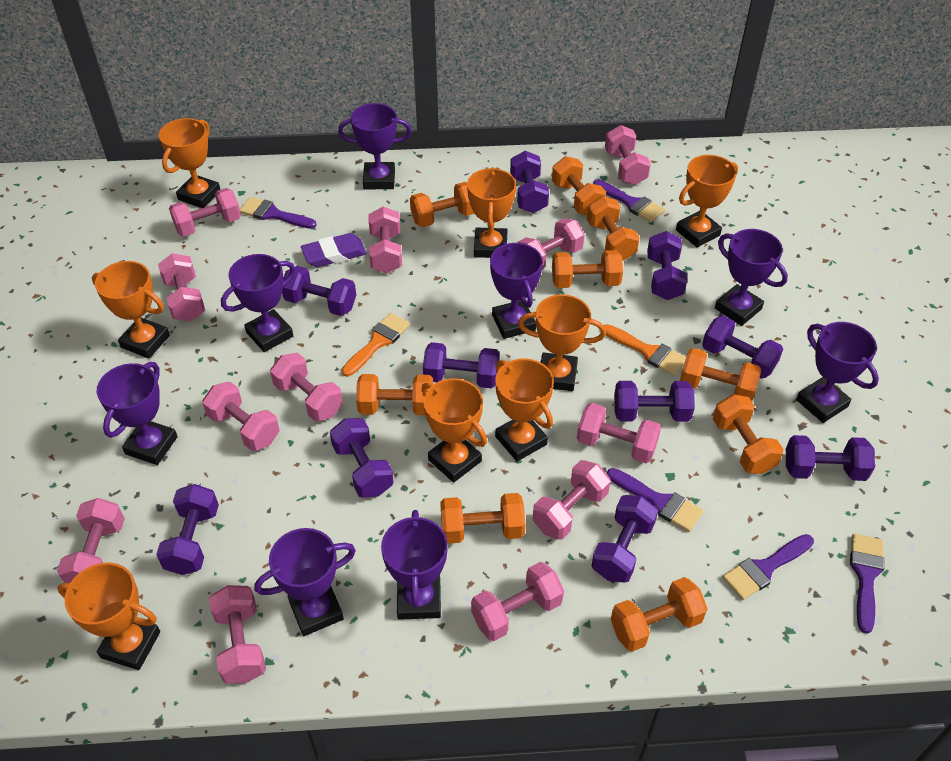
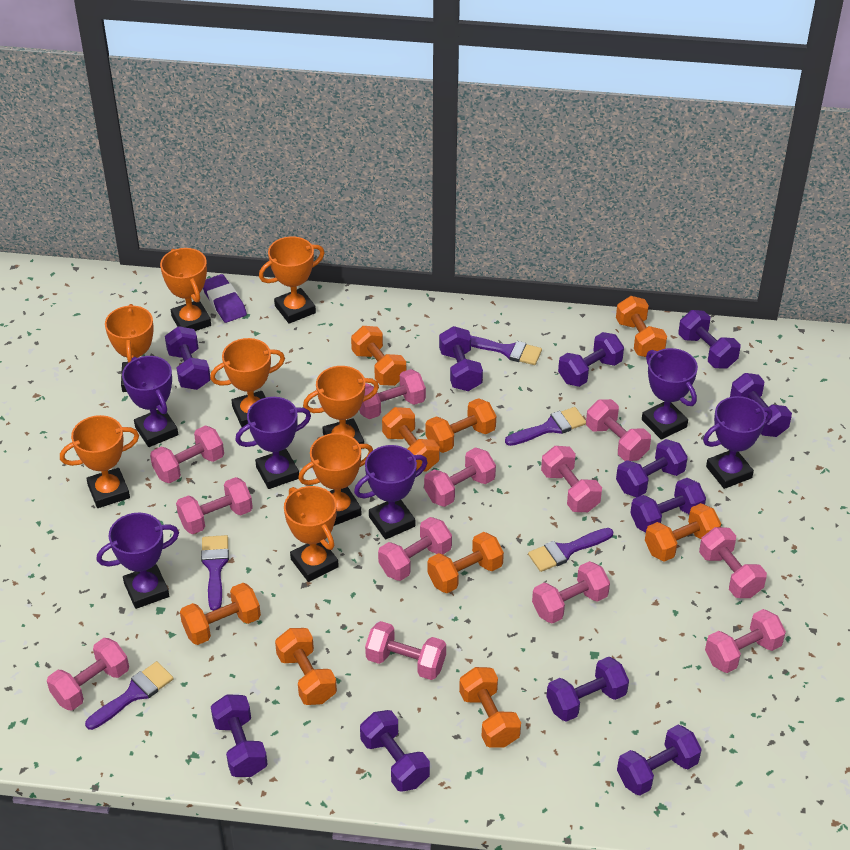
orange brush: 2 -> 0
purple dumbbell: 10 -> 11
purple trophy: 8 -> 6

